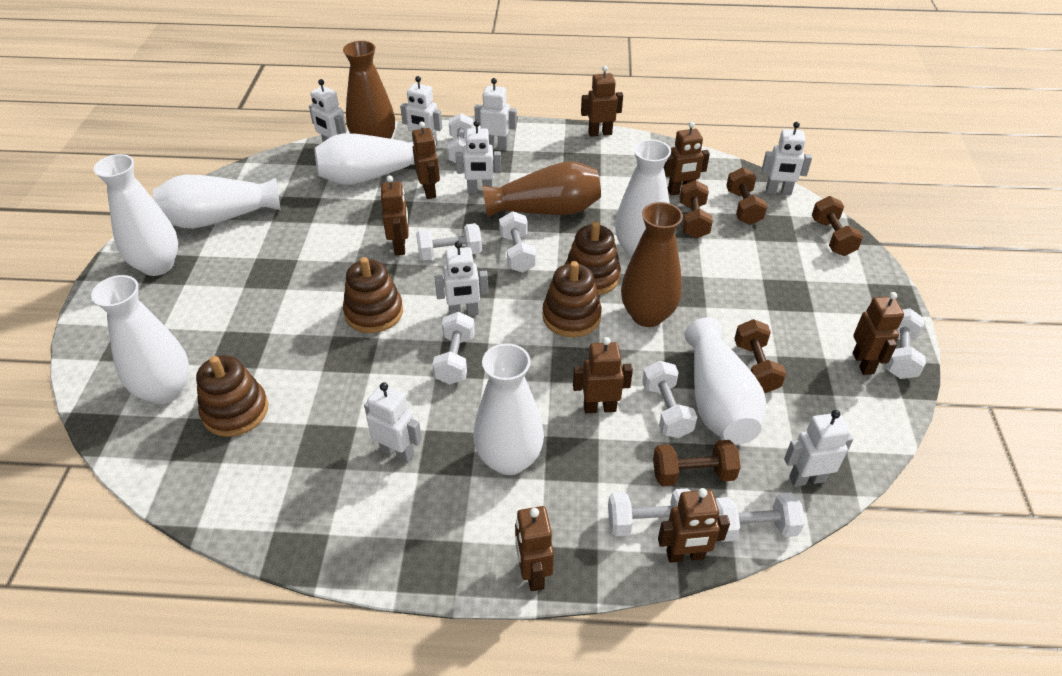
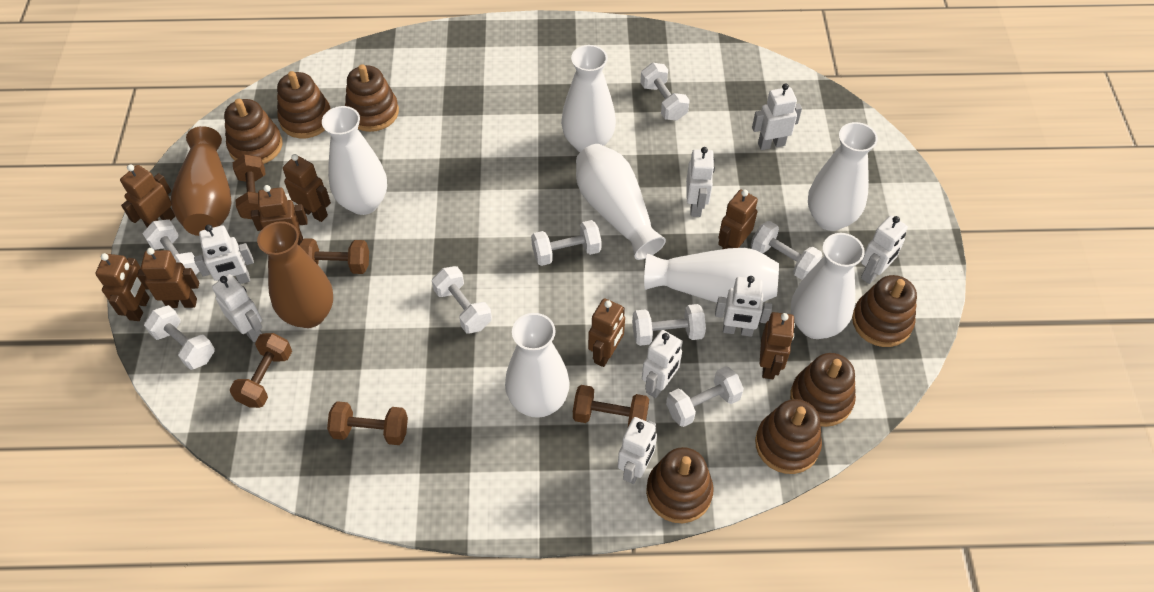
brown stacking toy: 4 -> 7
brown vase: 3 -> 2

